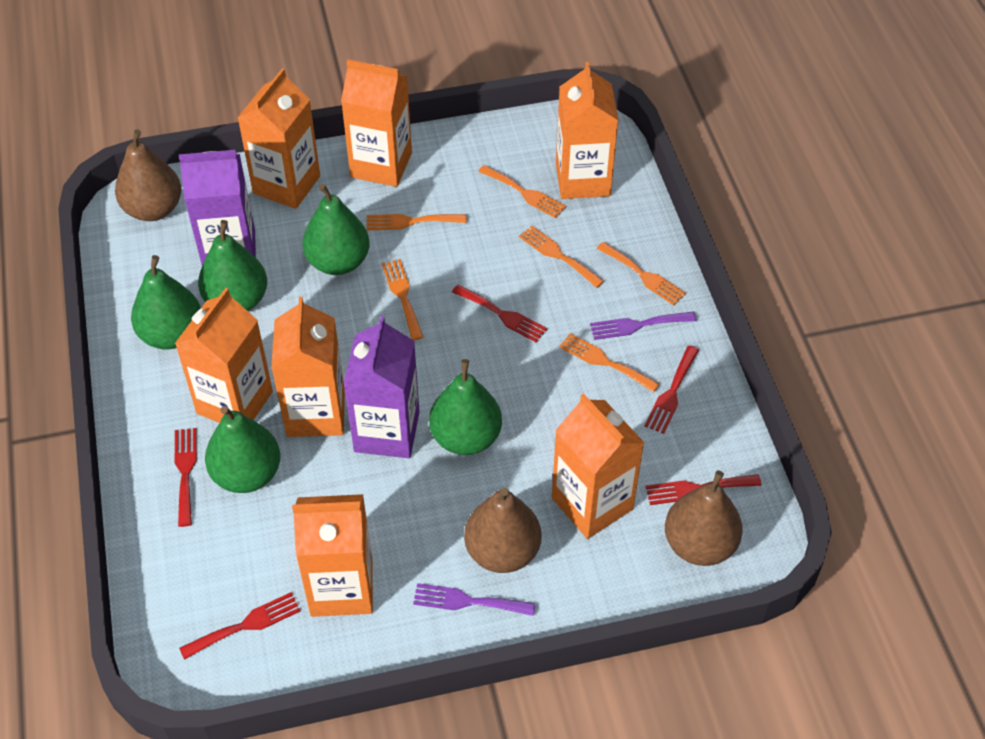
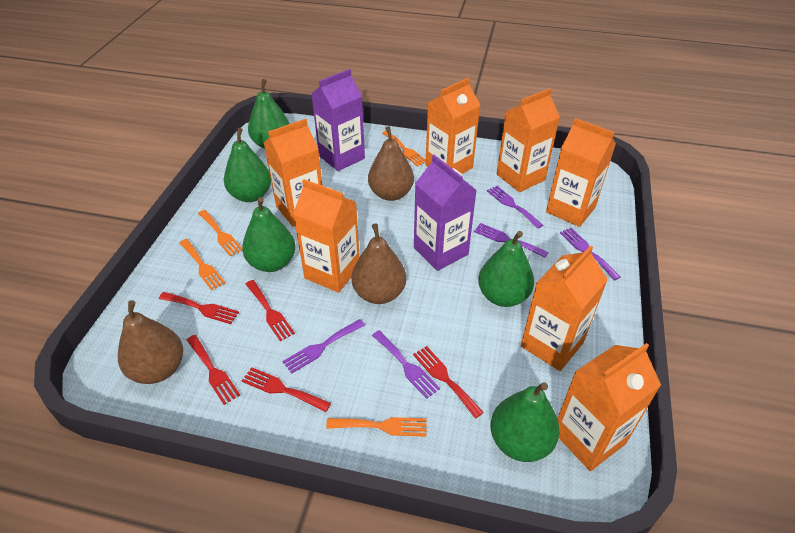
orange fork: 6 -> 4
purple fork: 2 -> 5

